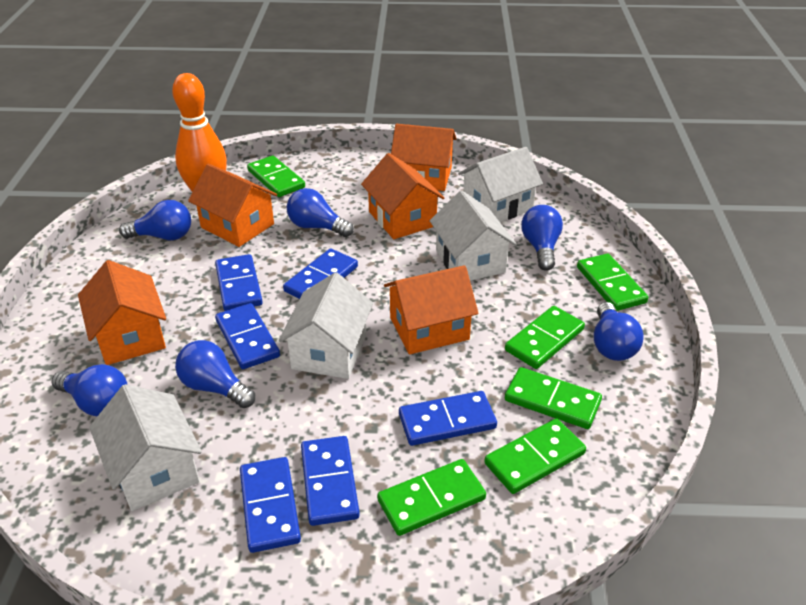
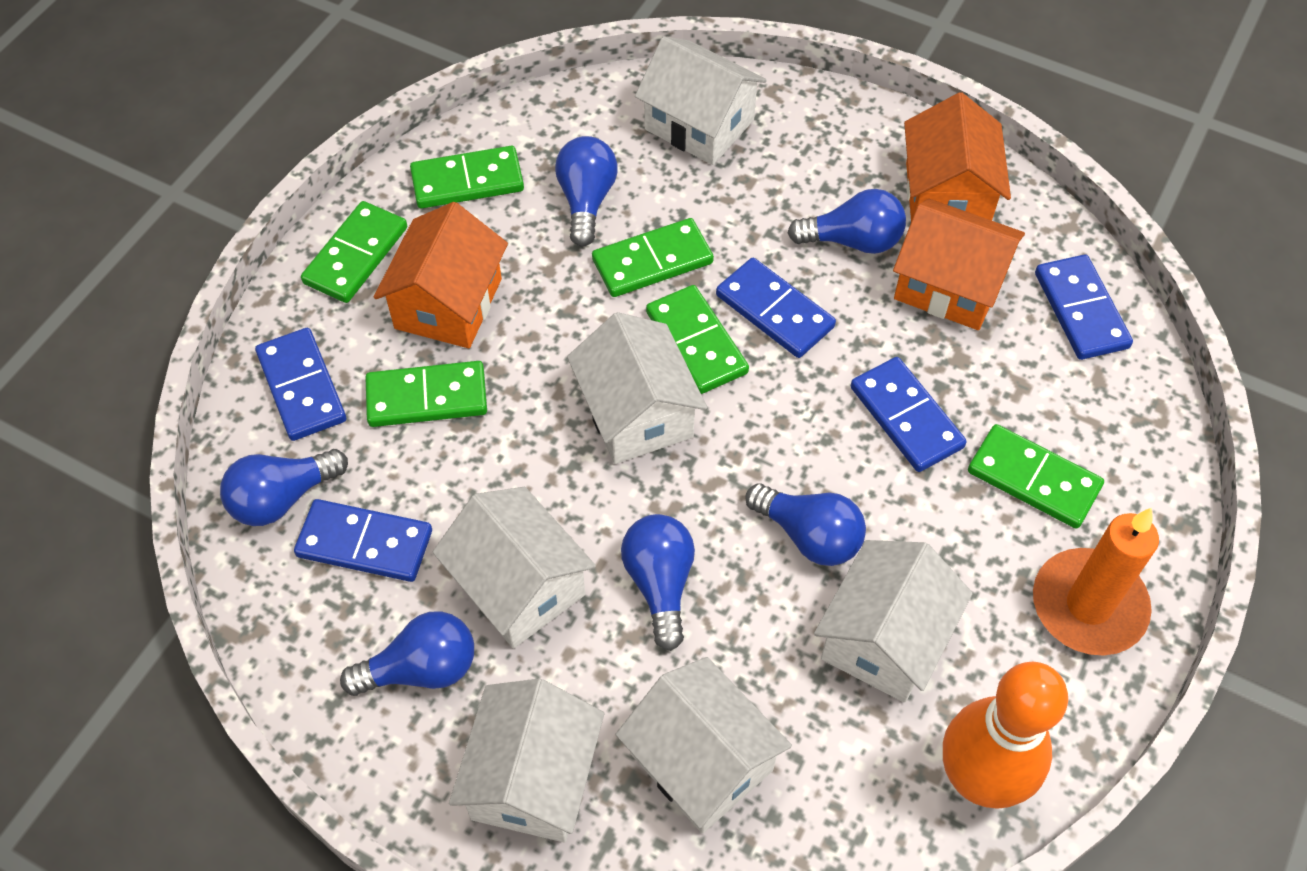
blue domino: 6 -> 5
orange candle: 0 -> 1
orange house: 5 -> 3
white house: 4 -> 6

